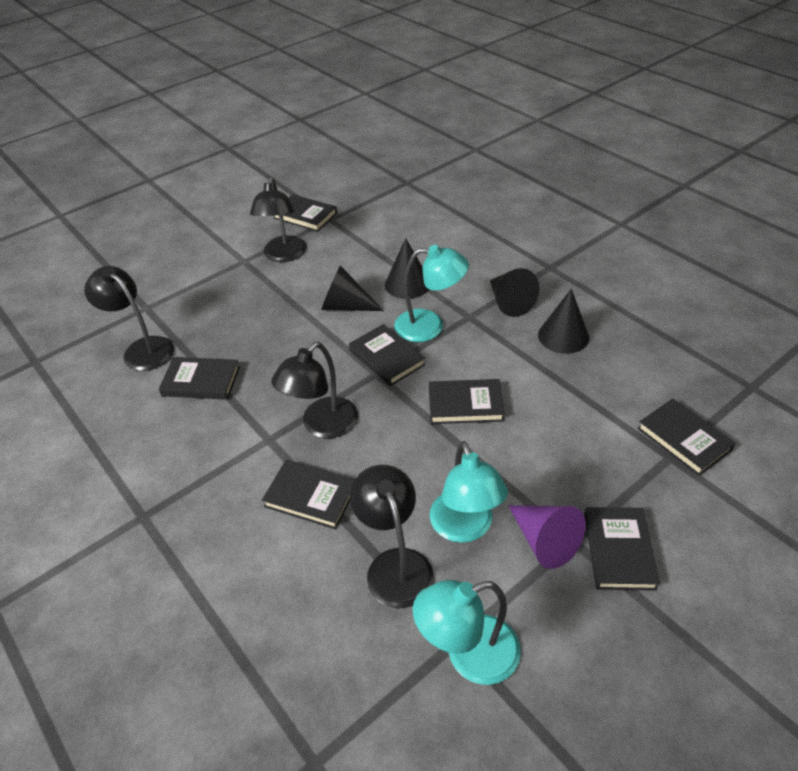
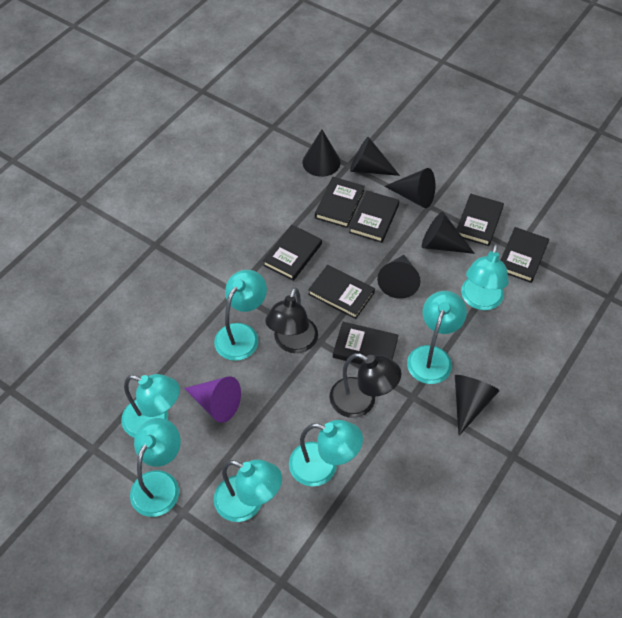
black cone: 4 -> 6
black lamp: 4 -> 2
turquoise lamp: 3 -> 7

